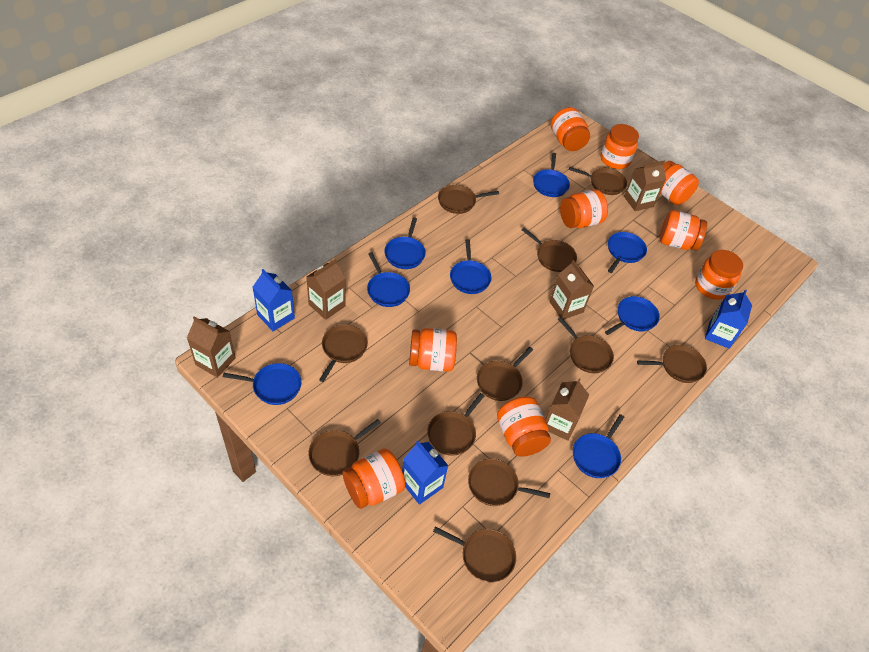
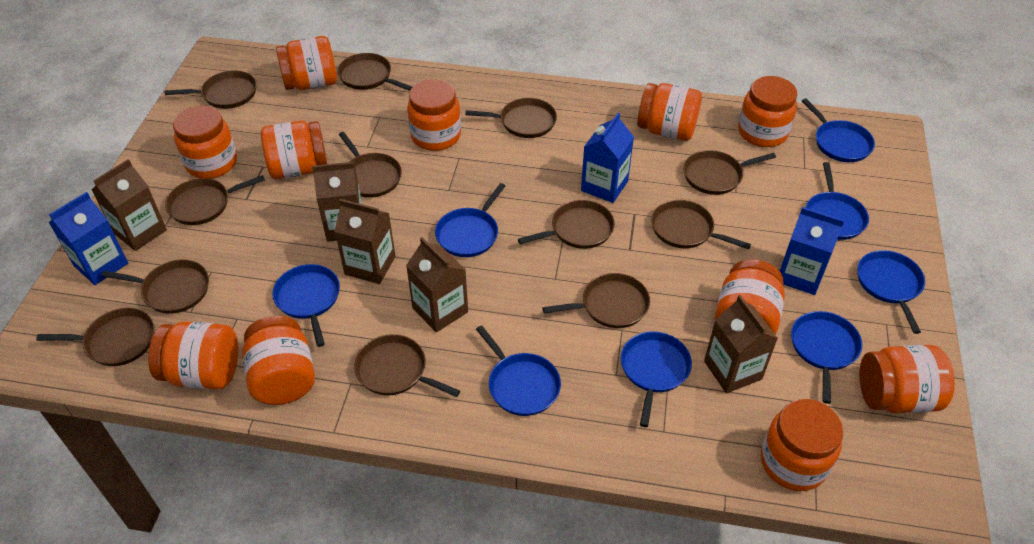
brown pan: 11 -> 12
orange jar: 9 -> 11

